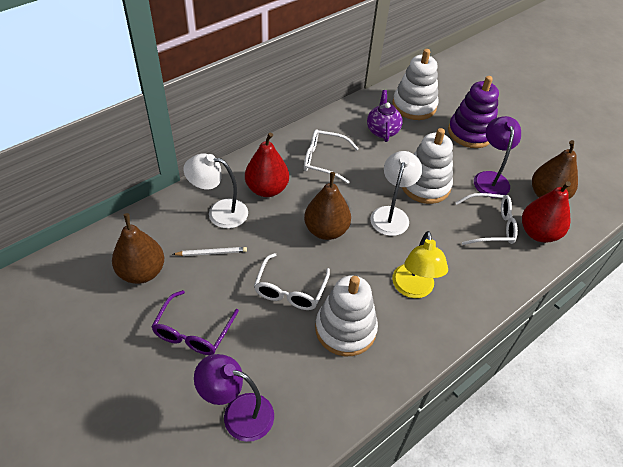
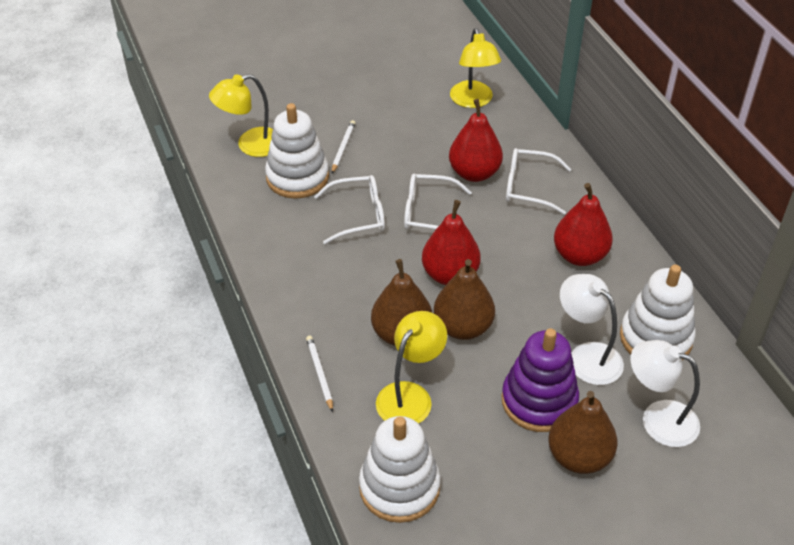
purple glasses: 1 -> 0
purple lamp: 2 -> 0
purple teapot: 1 -> 0
red pear: 2 -> 3
white pencil: 1 -> 2
yellow lamp: 1 -> 3

